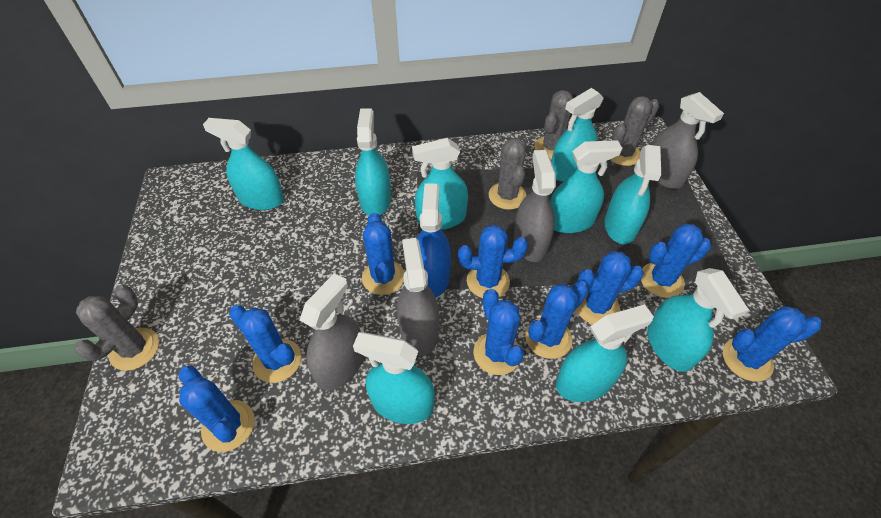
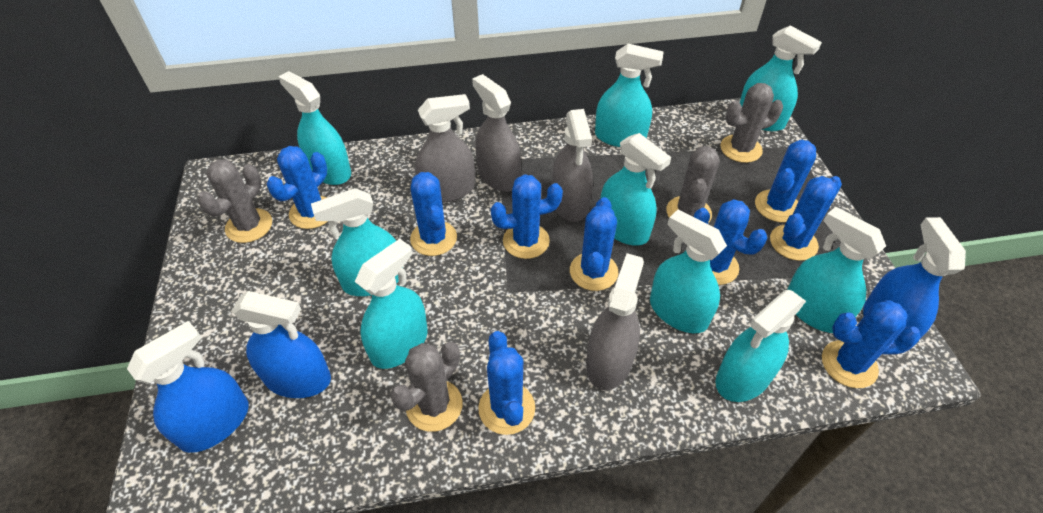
blue spray bottle: 1 -> 3

